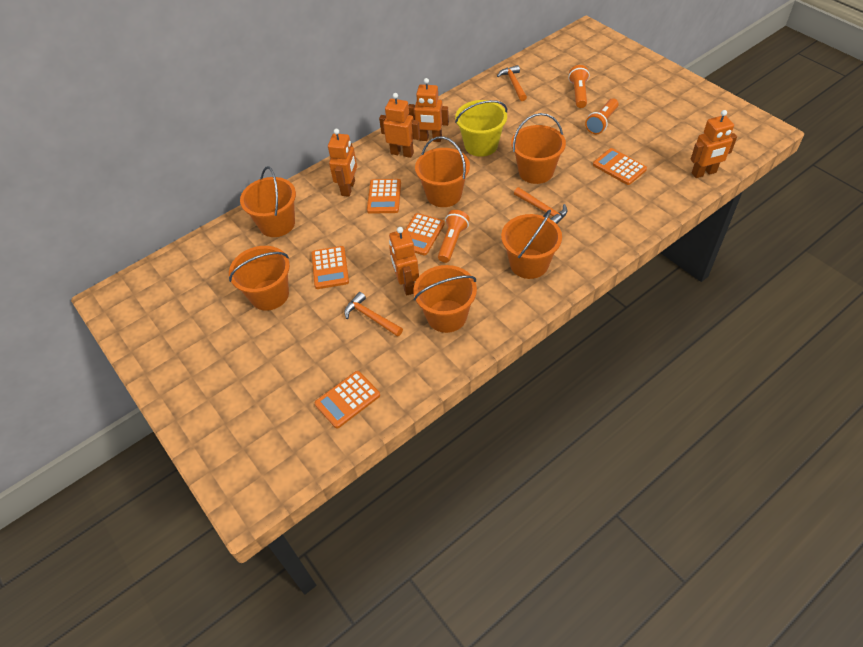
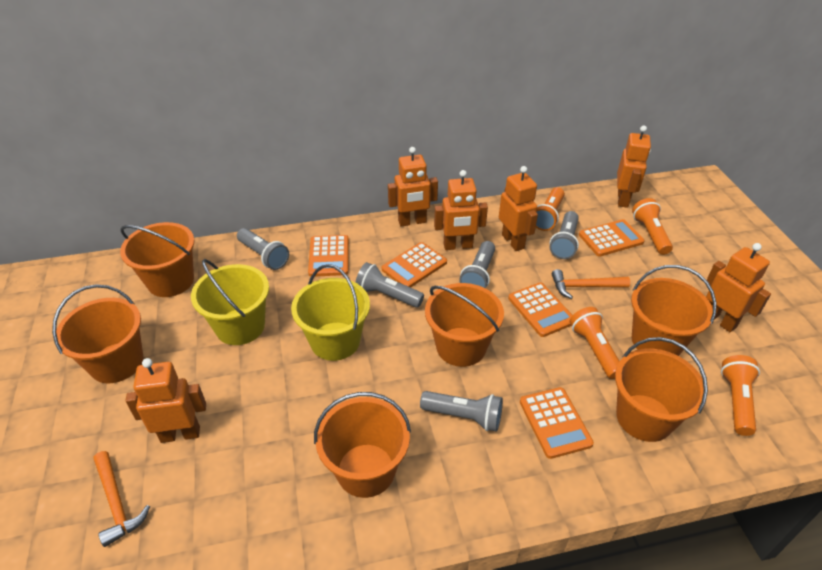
grey flashlight: 0 -> 5
orange flashlight: 3 -> 4
orange hammer: 3 -> 2
orange robot: 5 -> 6
yellow bucket: 1 -> 2

